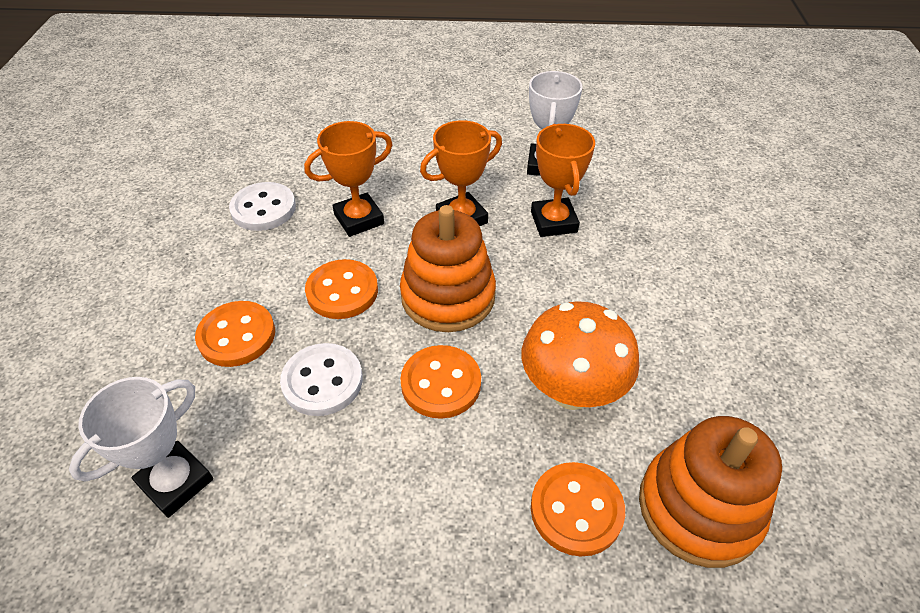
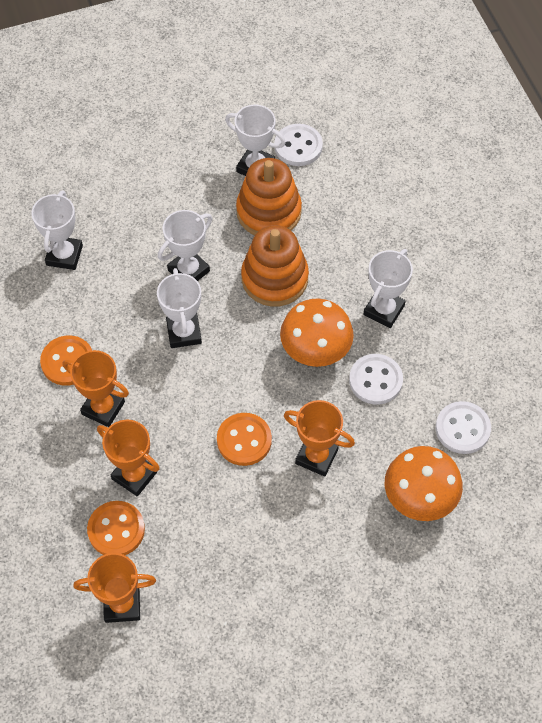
orange button: 4 -> 3
orange mushroom: 1 -> 2
orange trophy: 3 -> 4
white button: 2 -> 3
white trophy: 2 -> 5

